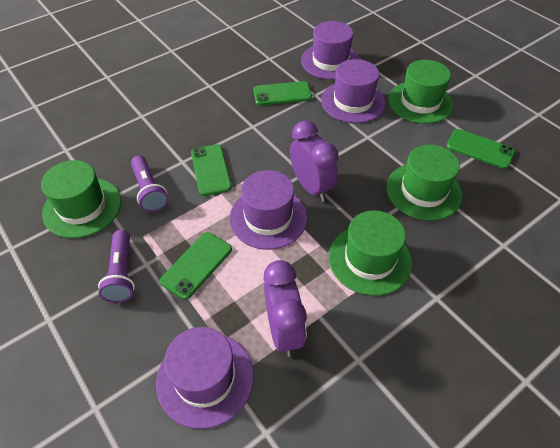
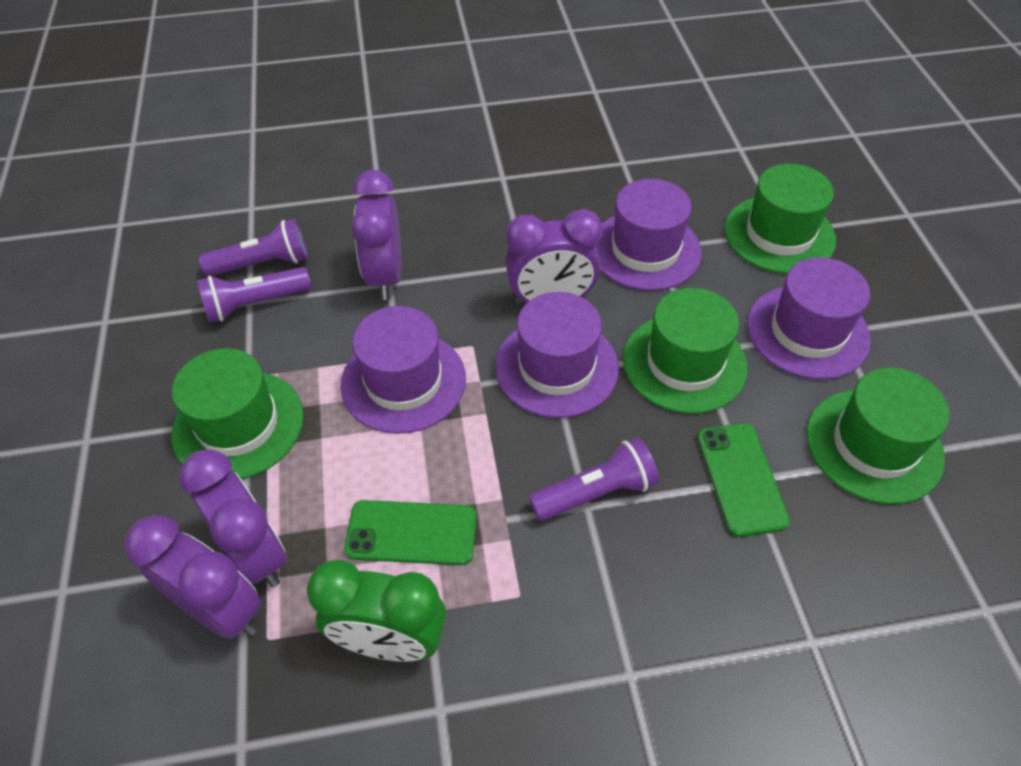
green clock: 0 -> 1
green phone: 4 -> 2
purple clock: 2 -> 4
purple flashlight: 2 -> 3

